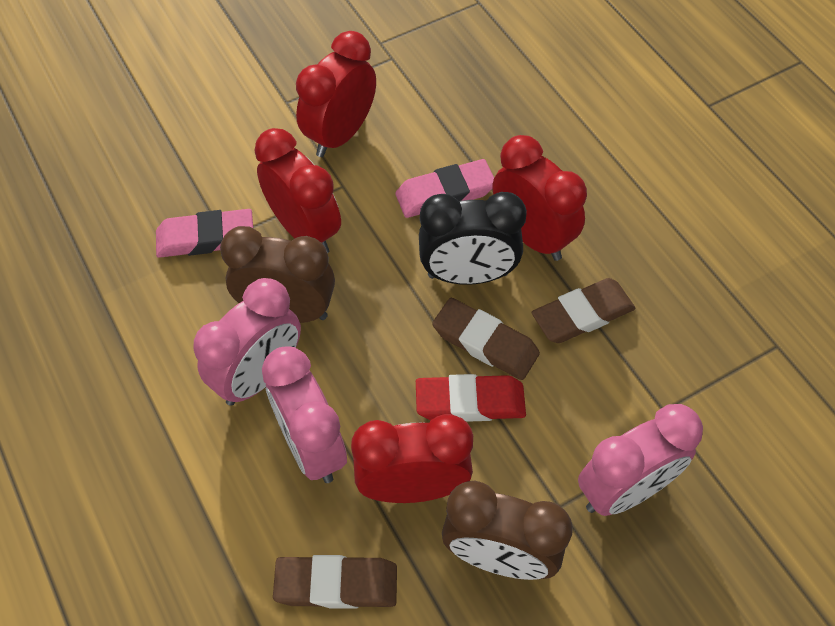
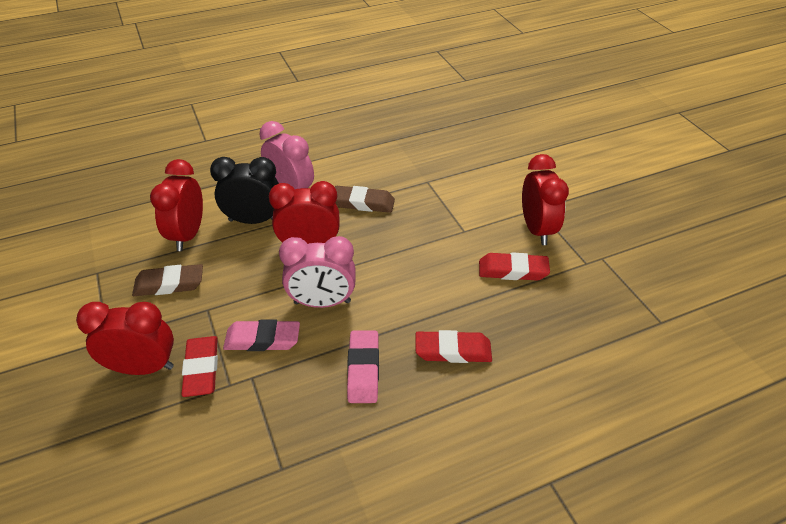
brown clock: 2 -> 0
brown eraser: 3 -> 2
pink clock: 3 -> 2
red eraser: 1 -> 3

